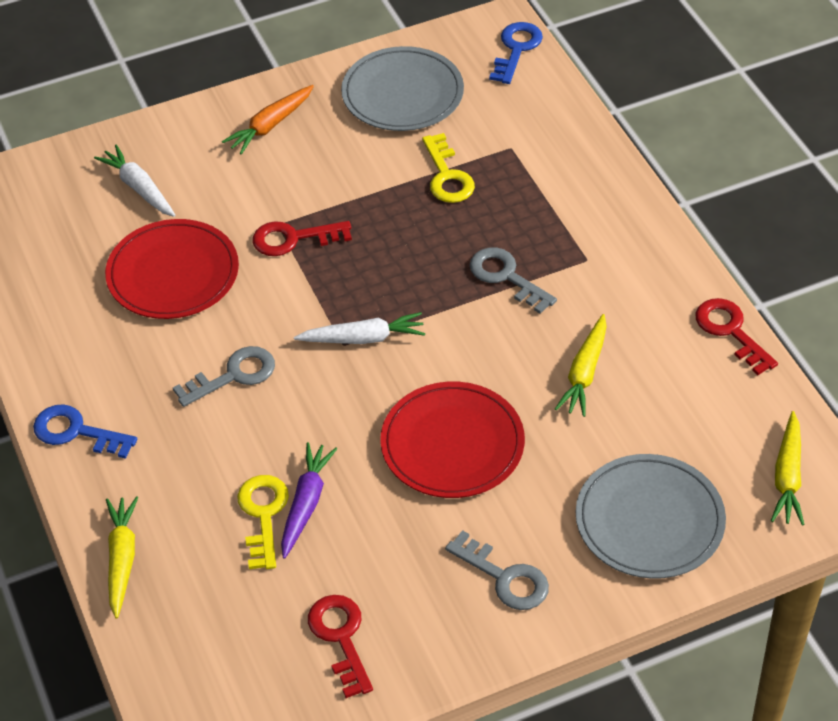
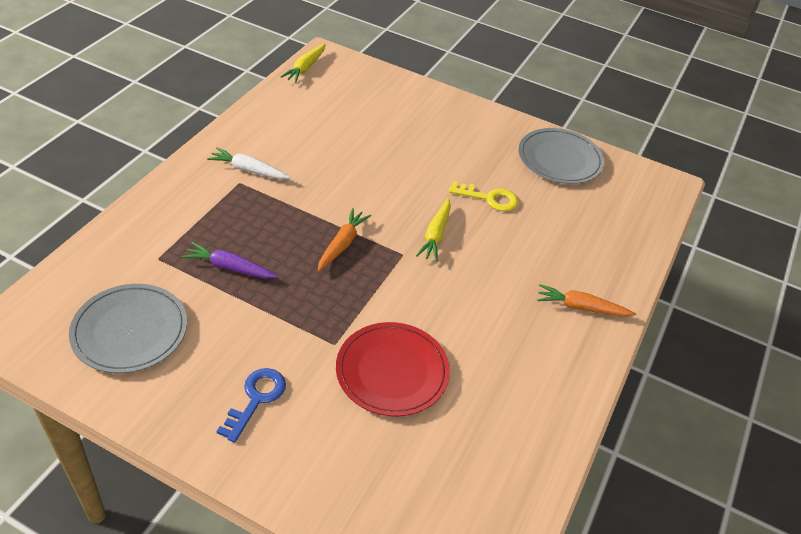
blue key: 2 -> 1
grey key: 3 -> 0
orange carrot: 1 -> 2
red key: 3 -> 0
red plate: 2 -> 1
white carrot: 2 -> 1
yellow carrot: 3 -> 2
yellow key: 2 -> 1

